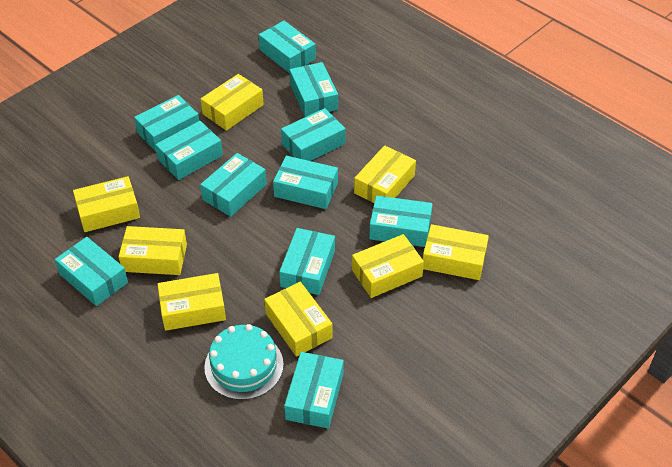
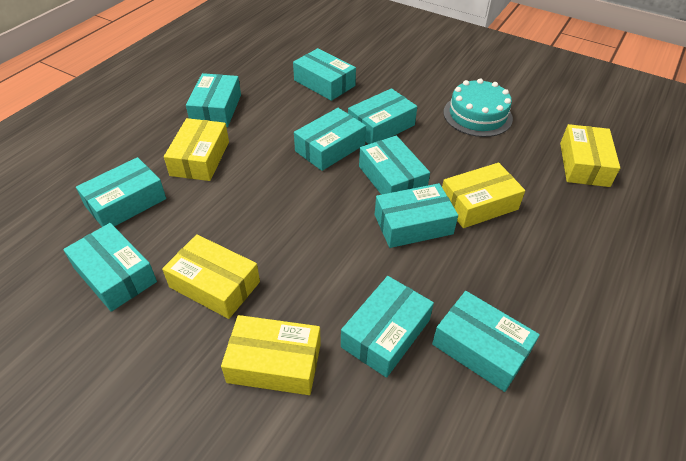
turquoise box: 11 -> 10
yellow box: 8 -> 5

